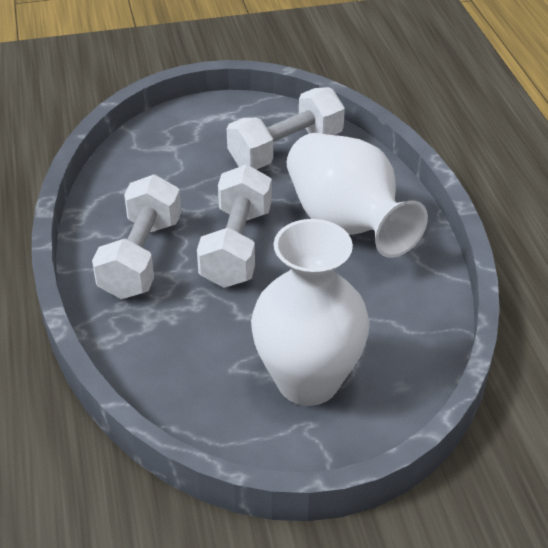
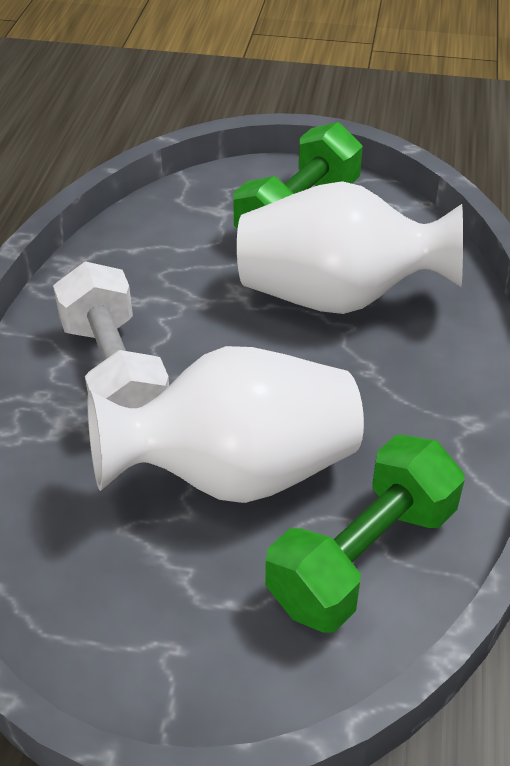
green dumbbell: 0 -> 2
white dumbbell: 3 -> 1

